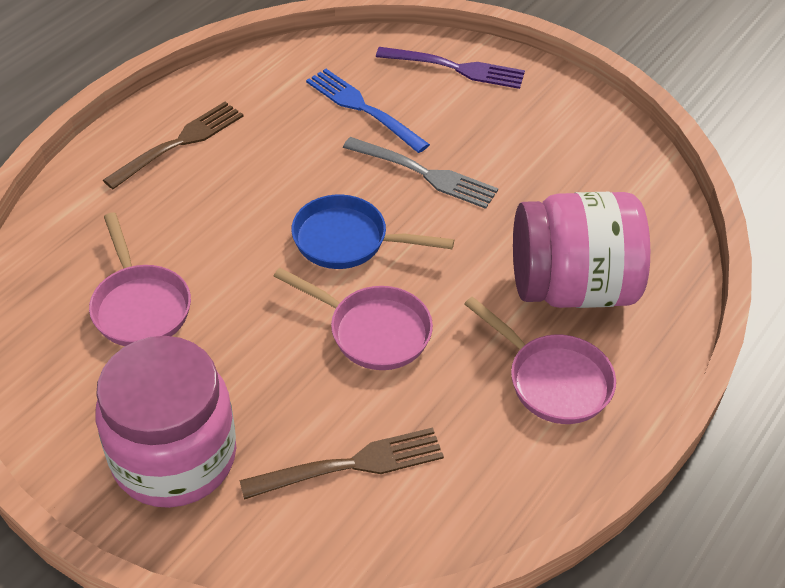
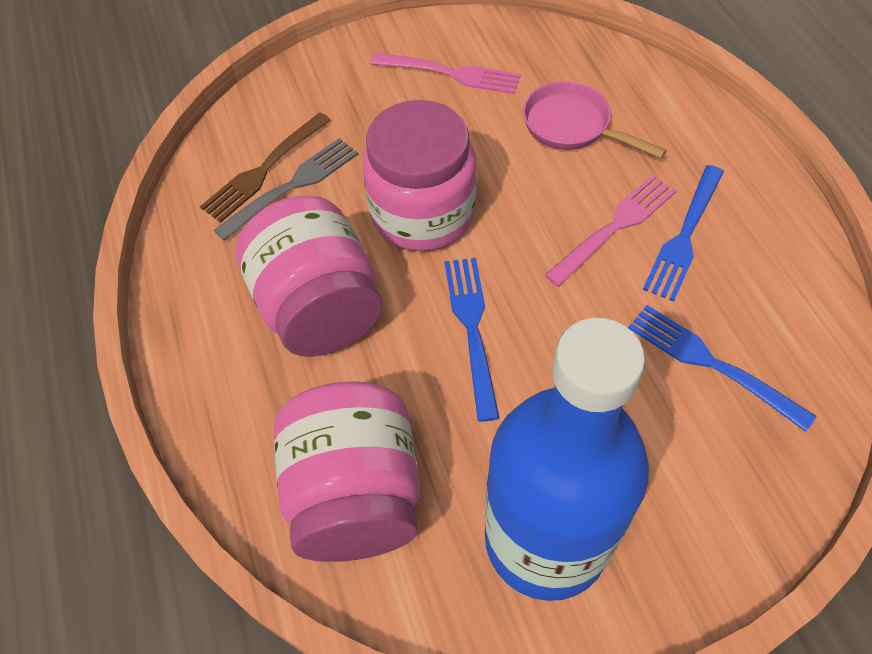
blue bottle: 0 -> 1
blue fork: 1 -> 3
blue pan: 1 -> 0
brown fork: 2 -> 1
pink fork: 0 -> 2
pink jar: 2 -> 3
pink pan: 3 -> 1
purple fork: 1 -> 0

